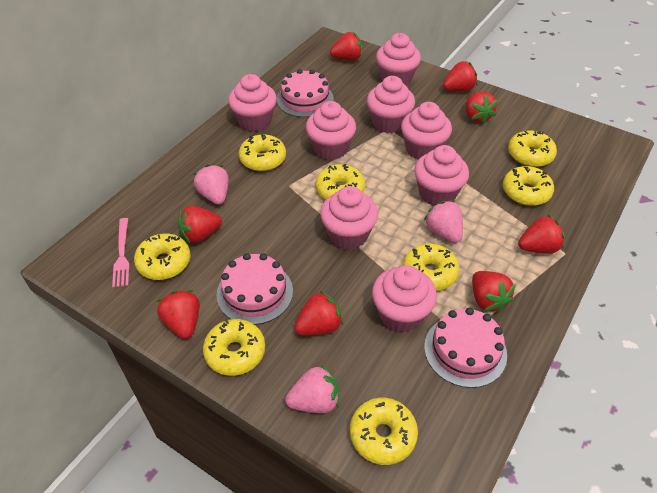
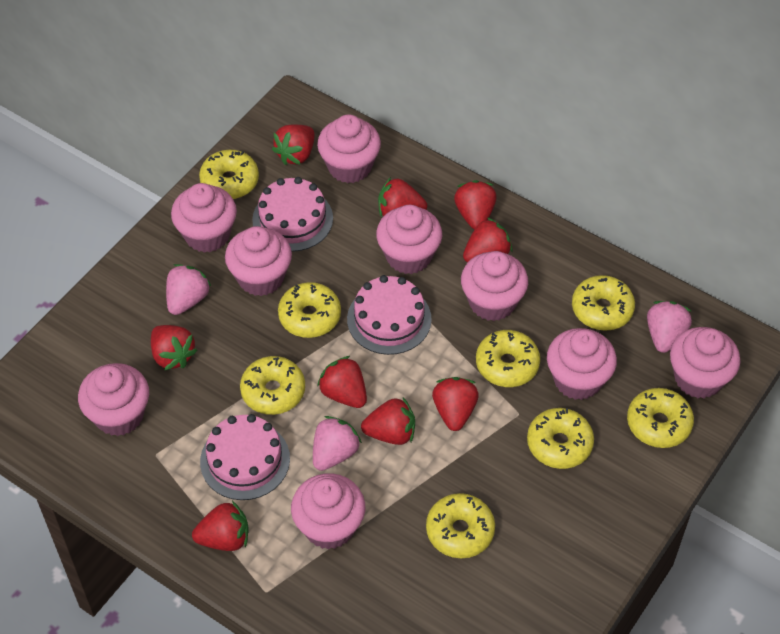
pink cupcake: 8 -> 9
pink fork: 1 -> 0
red strawberry: 8 -> 9

